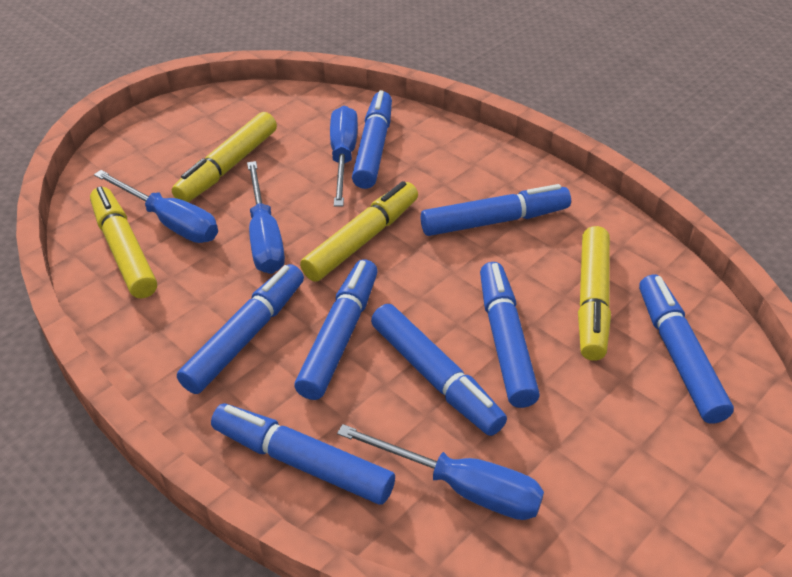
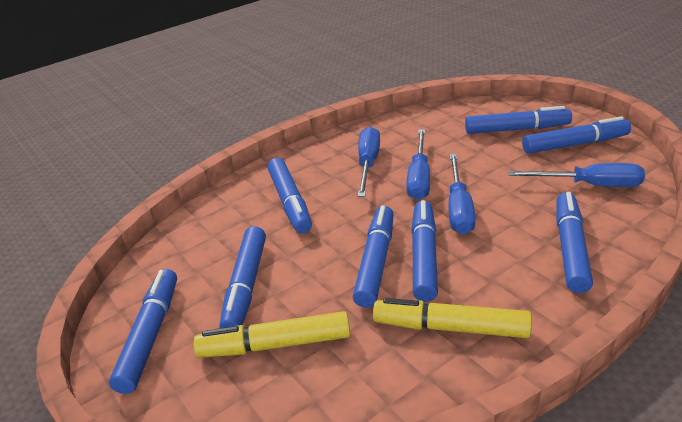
yellow marker: 4 -> 2

